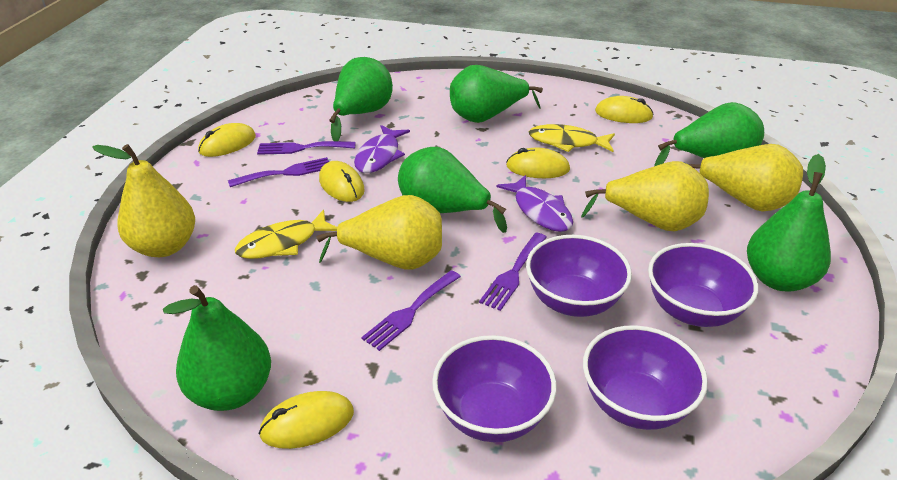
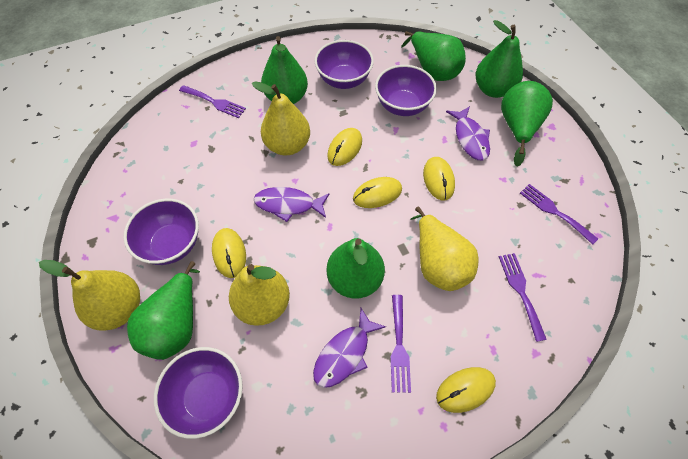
purple fish: 2 -> 3
yellow fish: 2 -> 0

